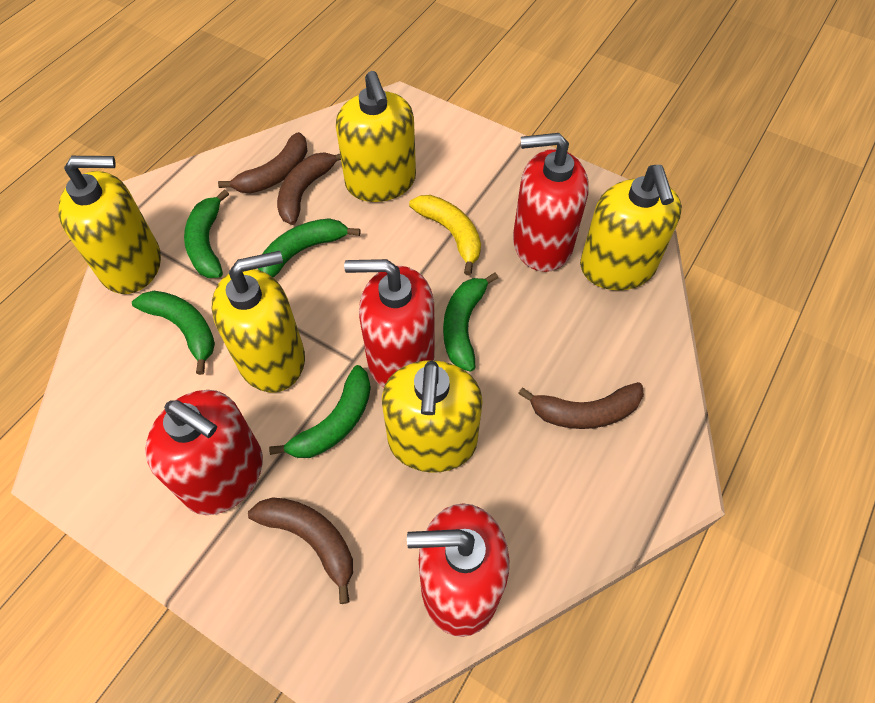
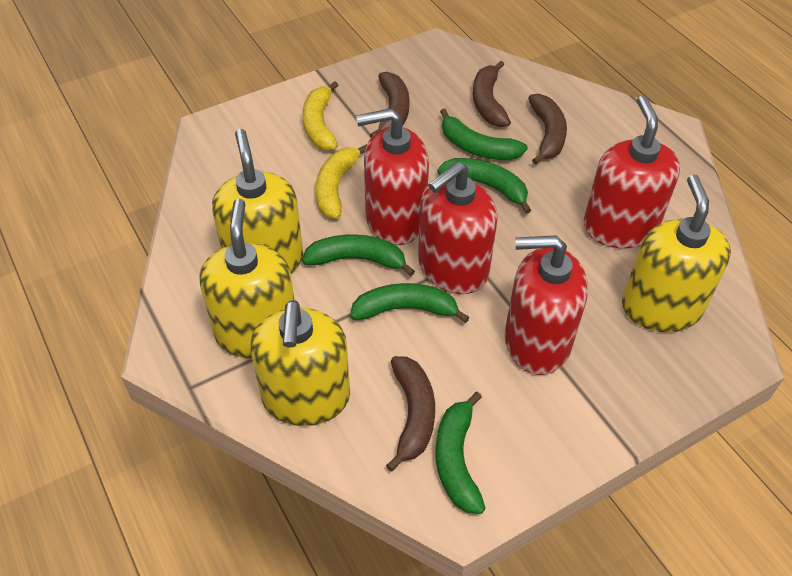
yellow banana: 1 -> 2
yellow soap dispenser: 5 -> 4

